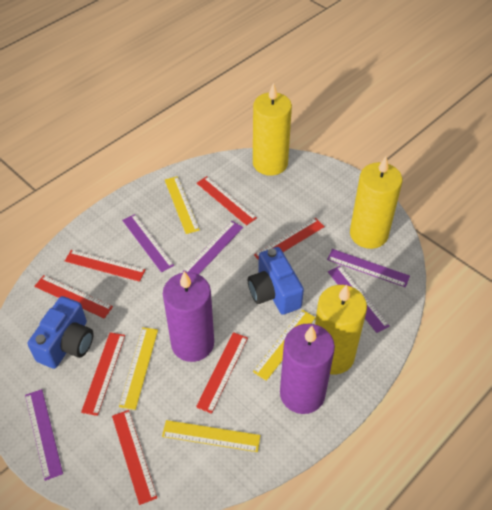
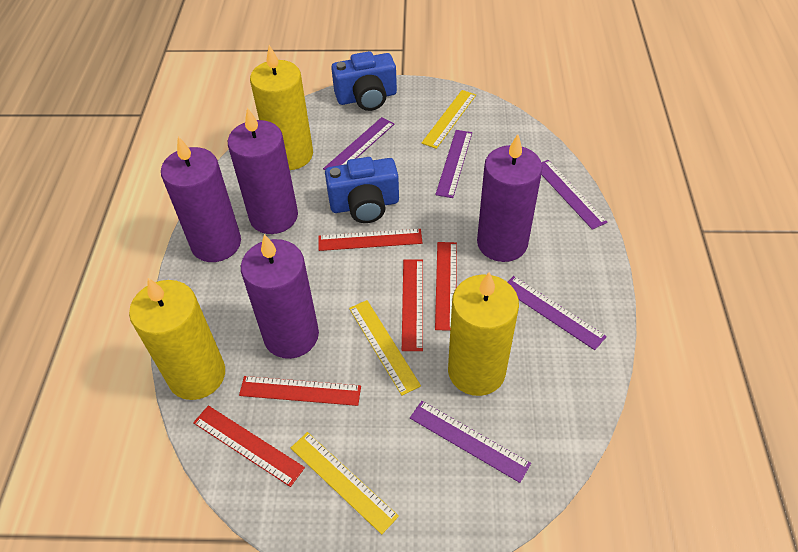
purple candle: 2 -> 4
red ruler: 7 -> 5
yellow ruler: 4 -> 3

